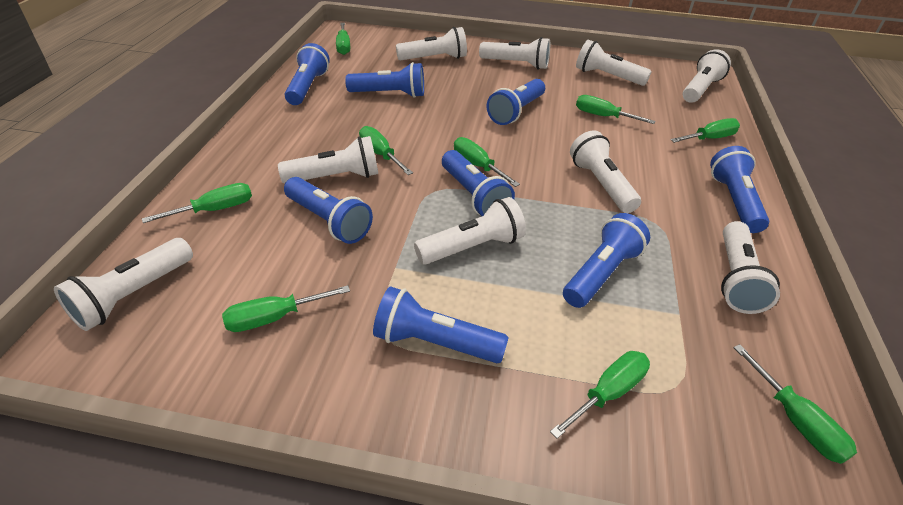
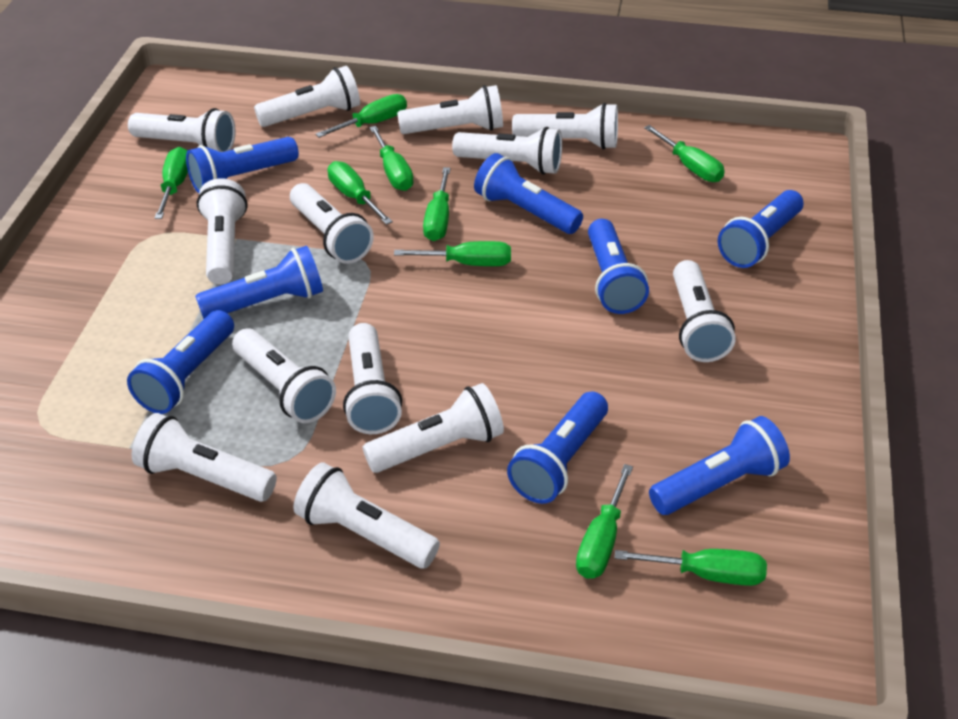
white flashlight: 9 -> 13

